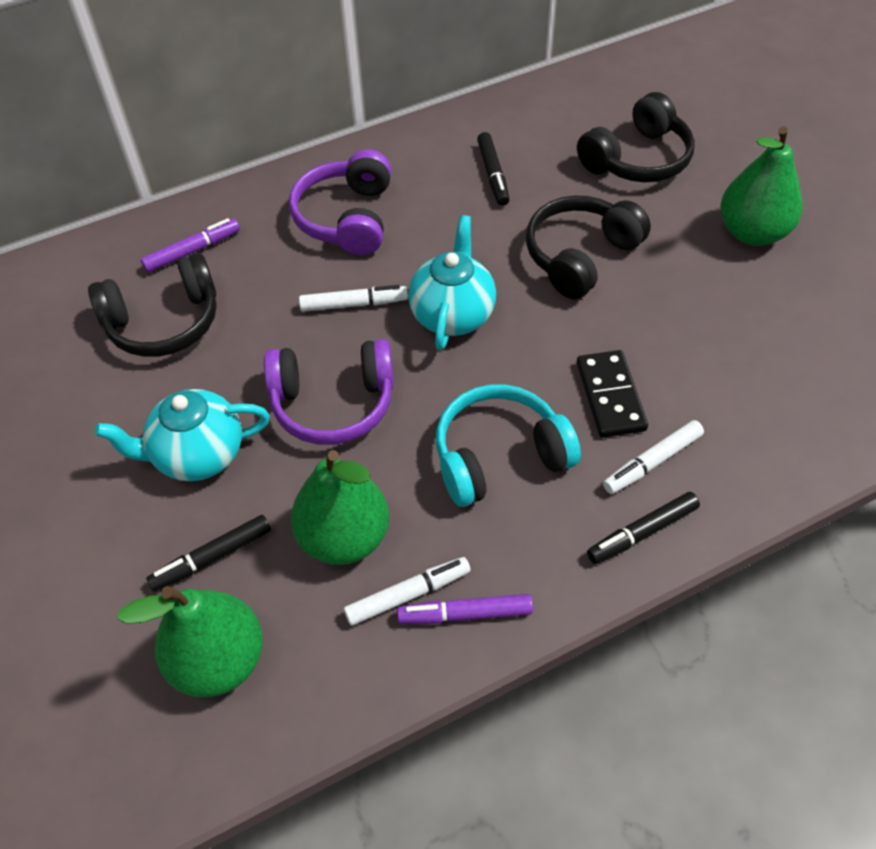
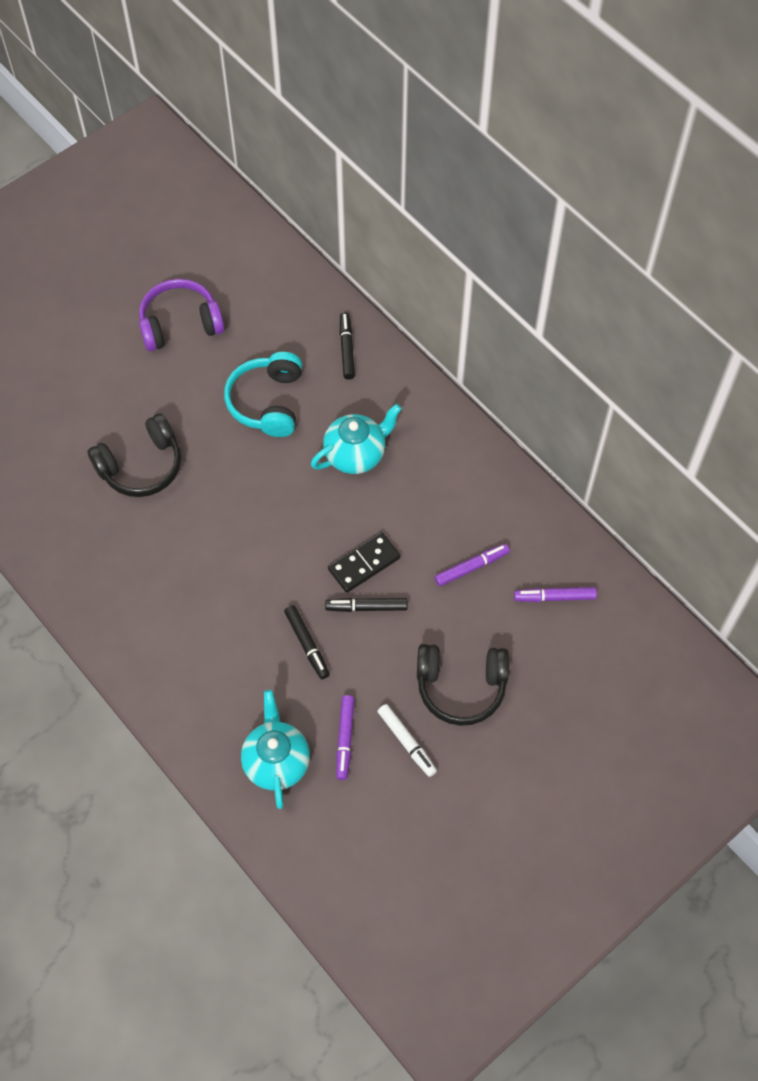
black headphones: 3 -> 2
green pear: 3 -> 0
purple headphones: 2 -> 1
purple marker: 2 -> 3
white marker: 3 -> 1

